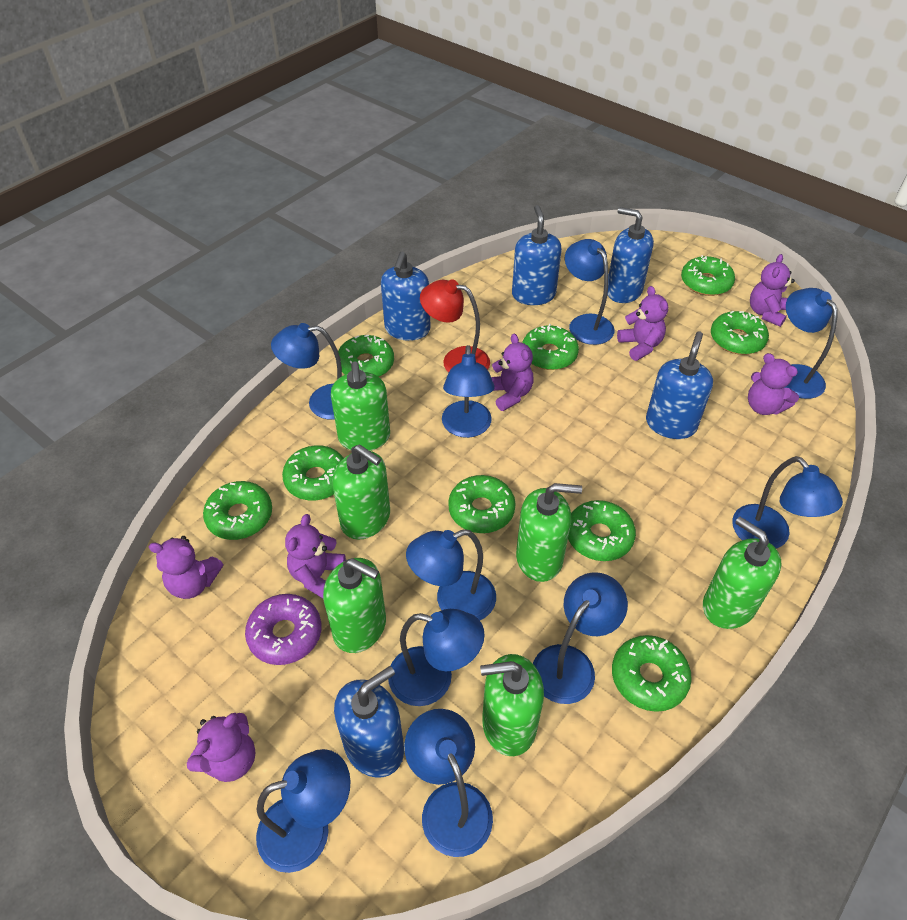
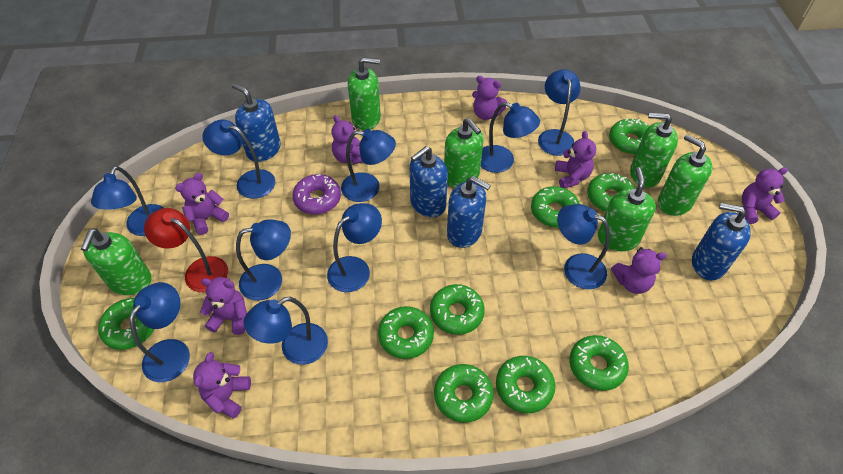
blue soap dispenser: 5 -> 4
purple teddy bear: 7 -> 8

